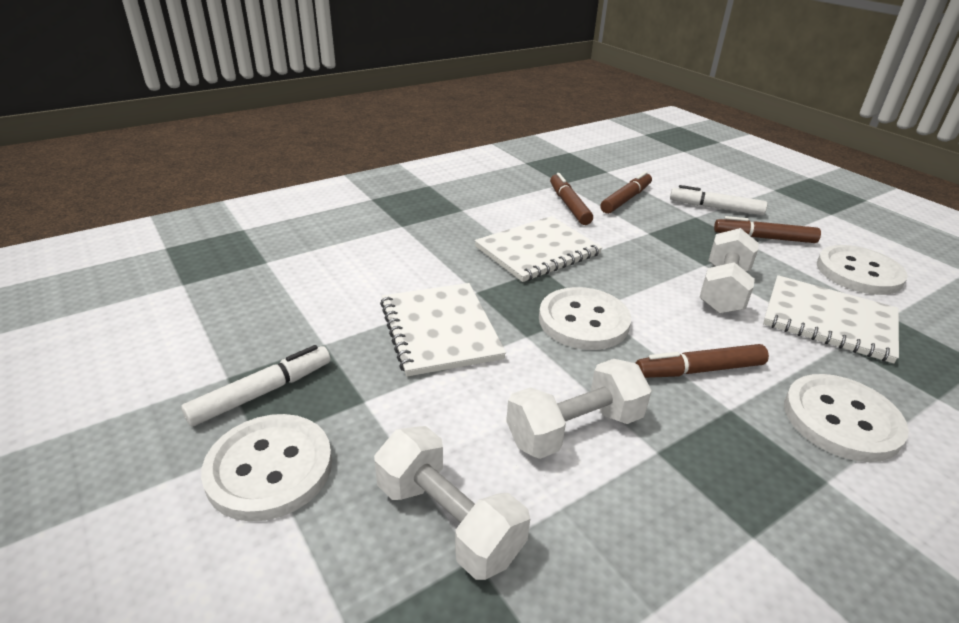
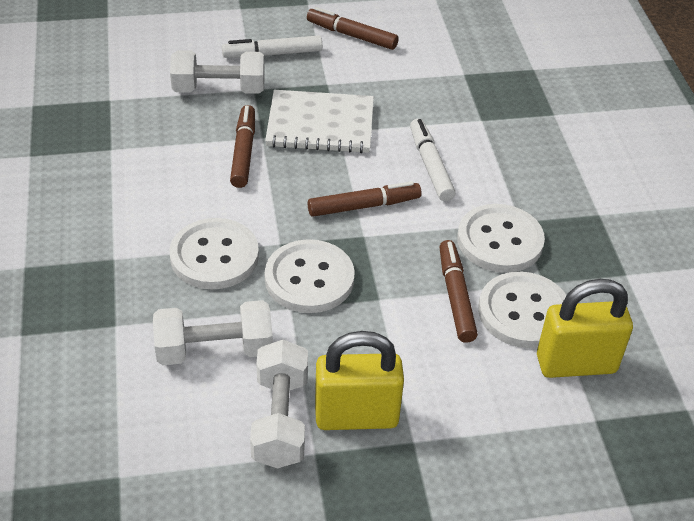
white notebook: 3 -> 1
yellow padlock: 0 -> 2

